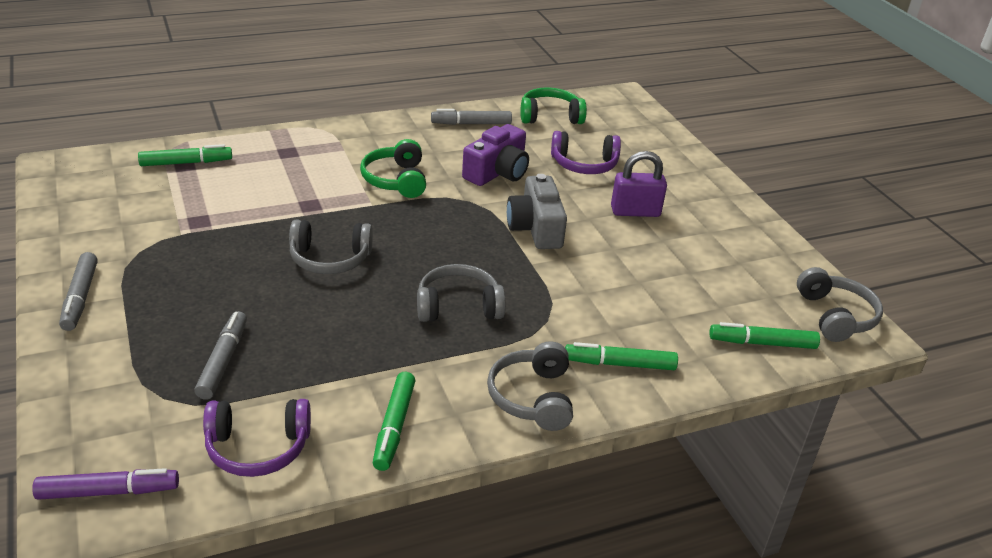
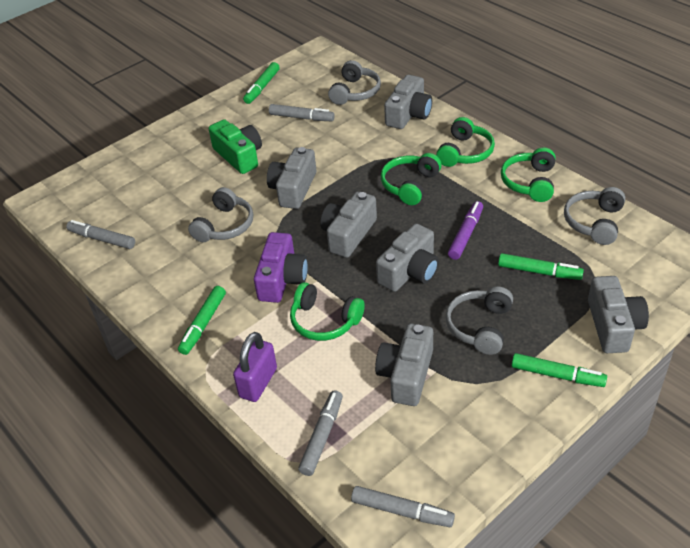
green camera: 0 -> 1
green headphones: 2 -> 4
grey camera: 1 -> 6
grey marker: 3 -> 4
purple headphones: 2 -> 0

